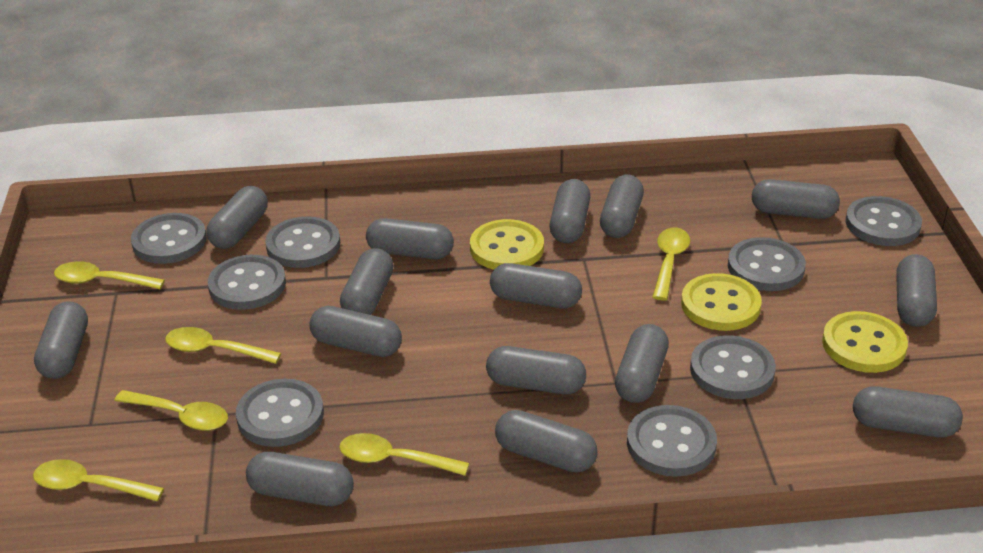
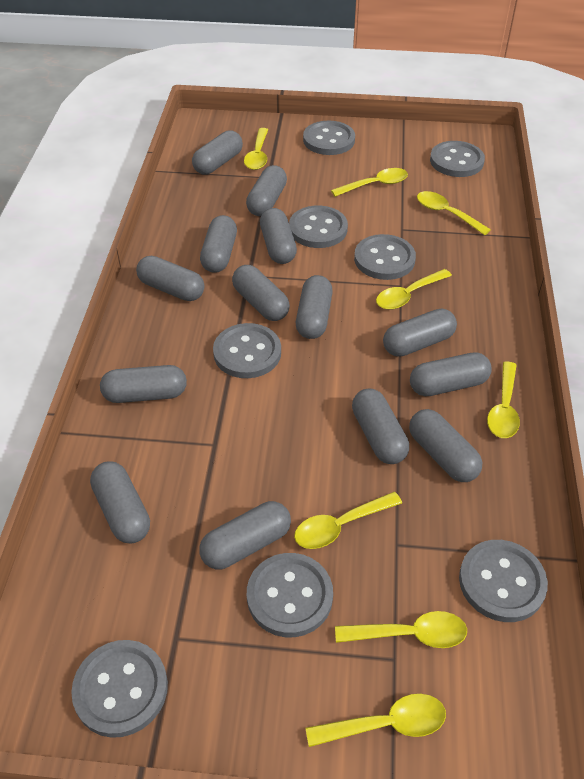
grey capsule: 15 -> 14
yellow button: 3 -> 0
yellow spoon: 6 -> 8

